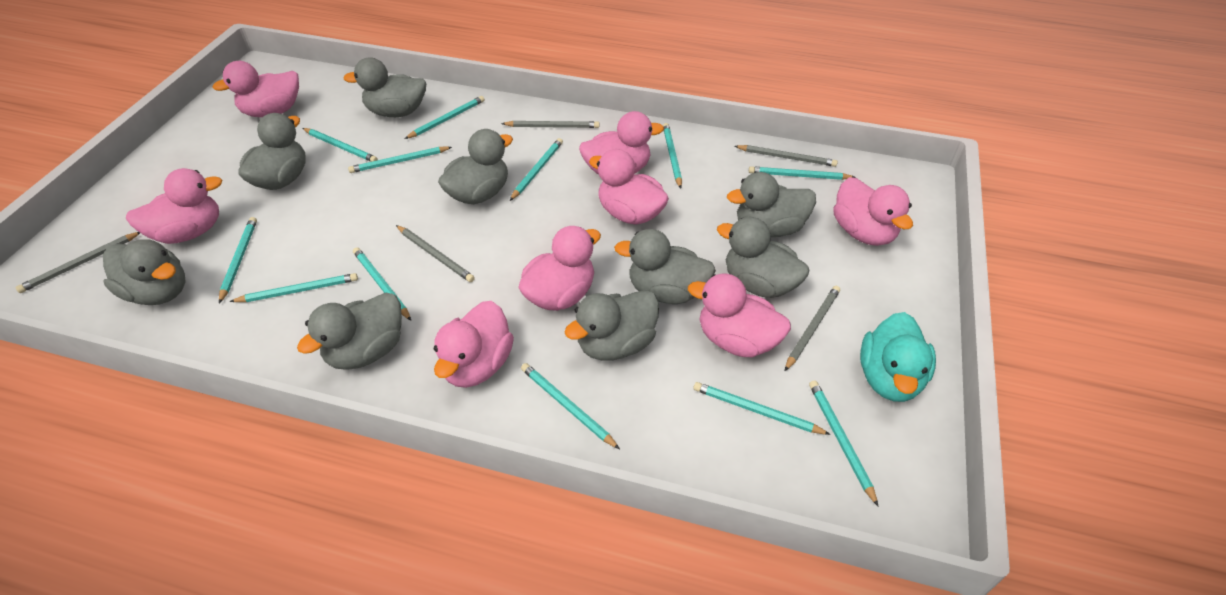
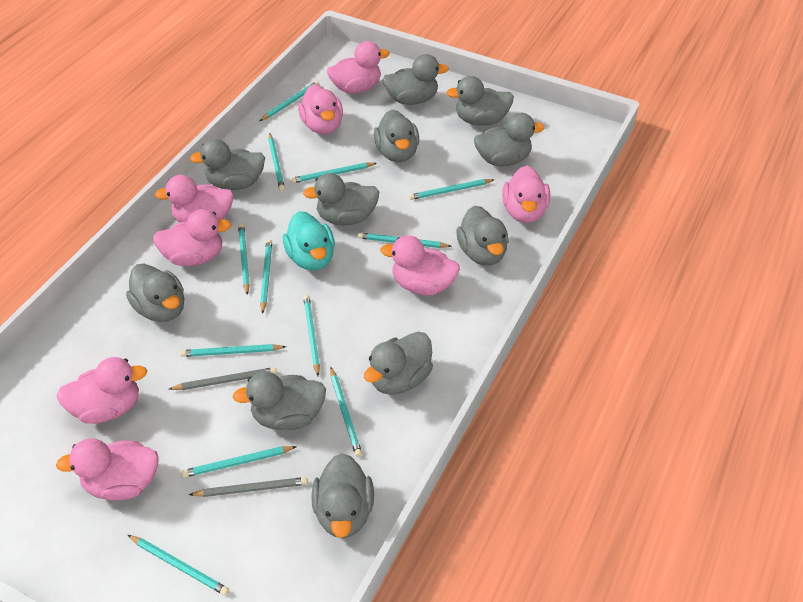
grey duck: 9 -> 11
grey pencil: 5 -> 2

